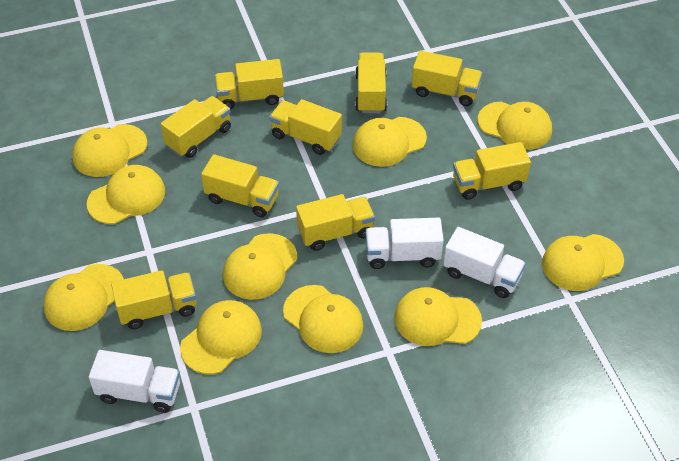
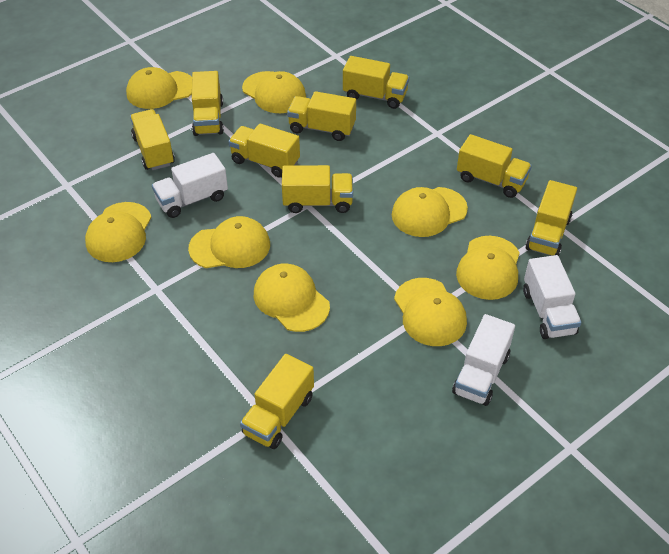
yellow cap: 10 -> 8

